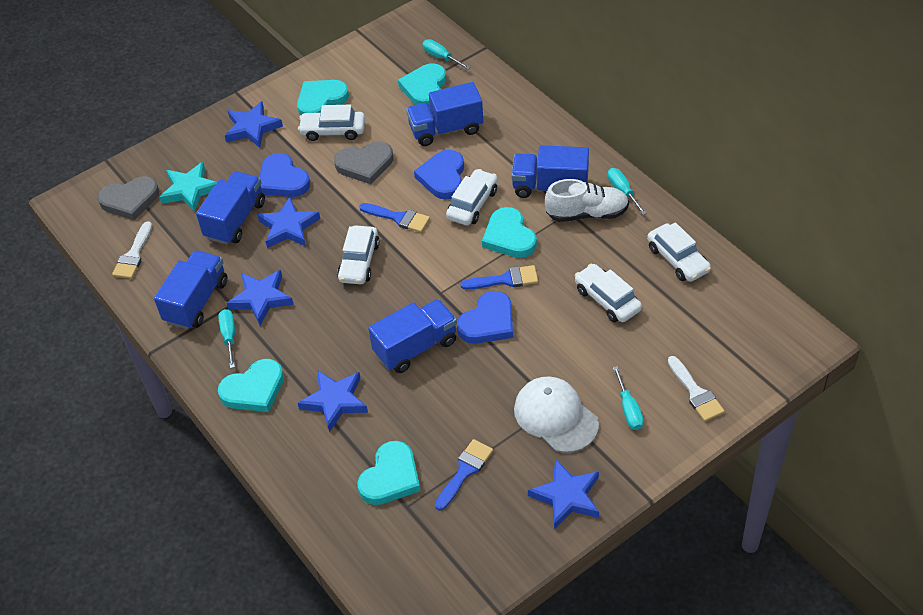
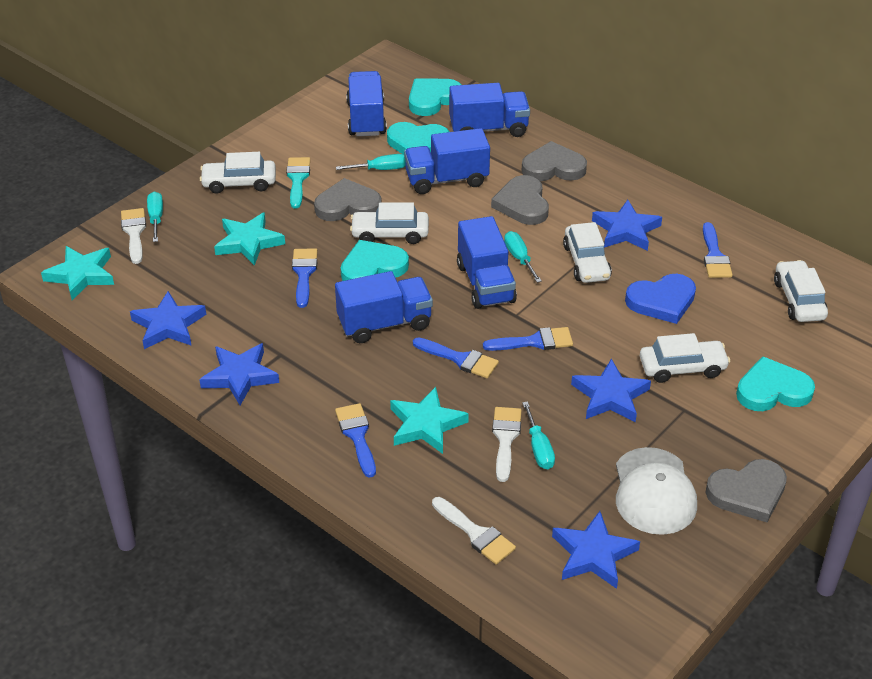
blue brush: 3 -> 5
blue heart: 3 -> 1
grey heart: 2 -> 4
turquoise brush: 0 -> 1
turquoise heart: 5 -> 4
turquoise star: 1 -> 3
white brush: 2 -> 3
white shoe: 1 -> 0

